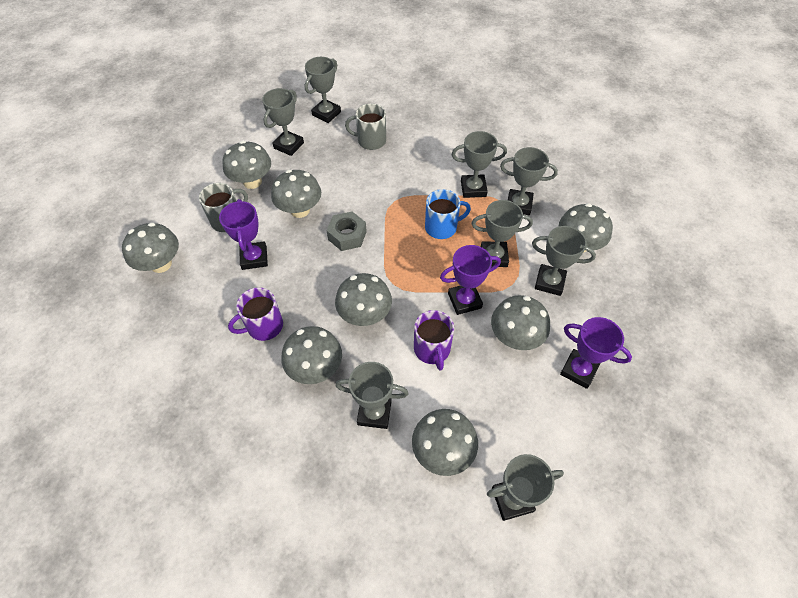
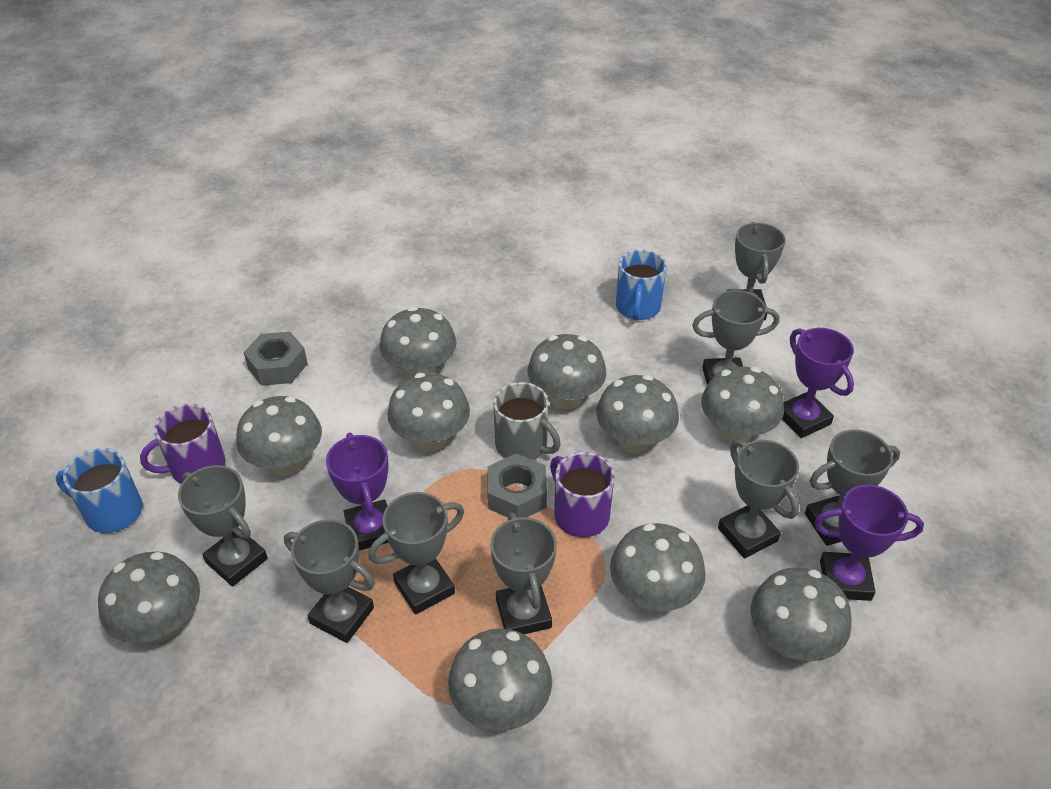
blue mug: 1 -> 2
grey mug: 2 -> 1
grey mushroom: 8 -> 10
grey nut: 1 -> 2

